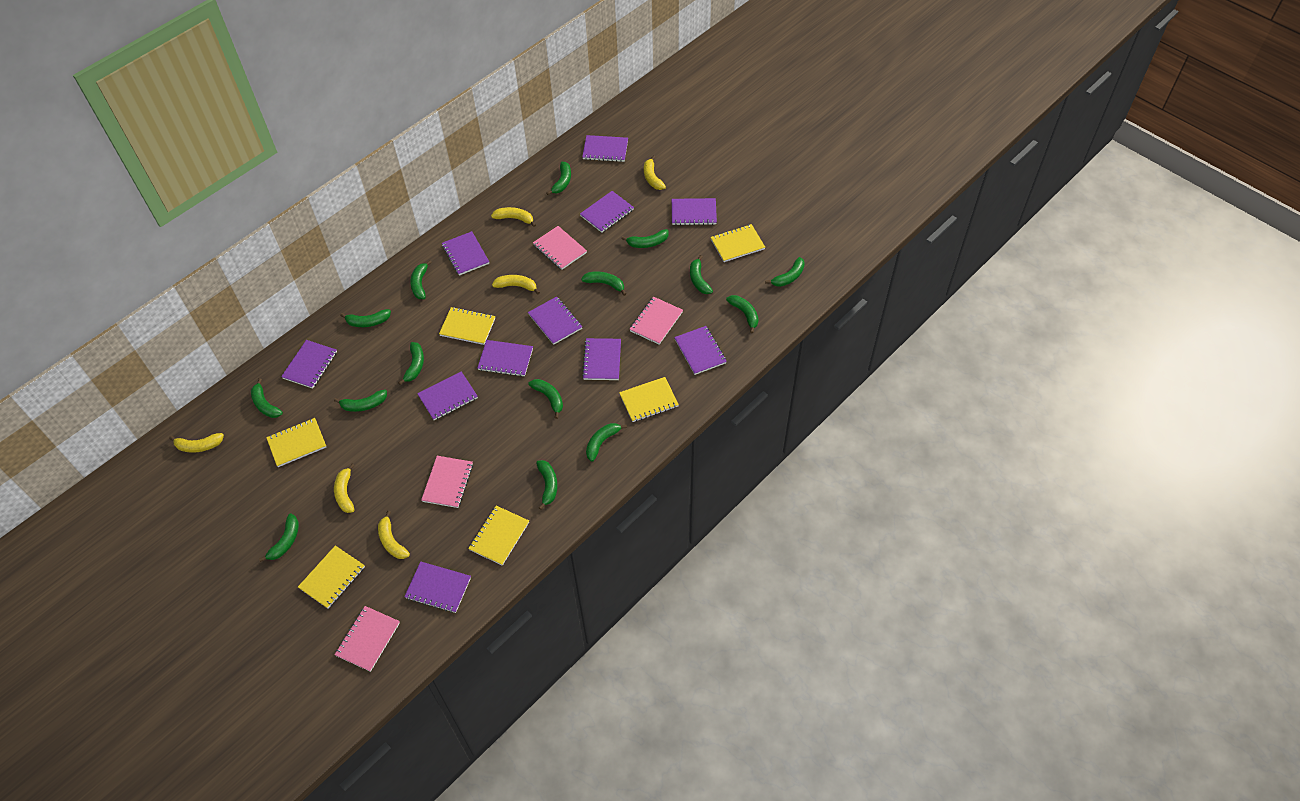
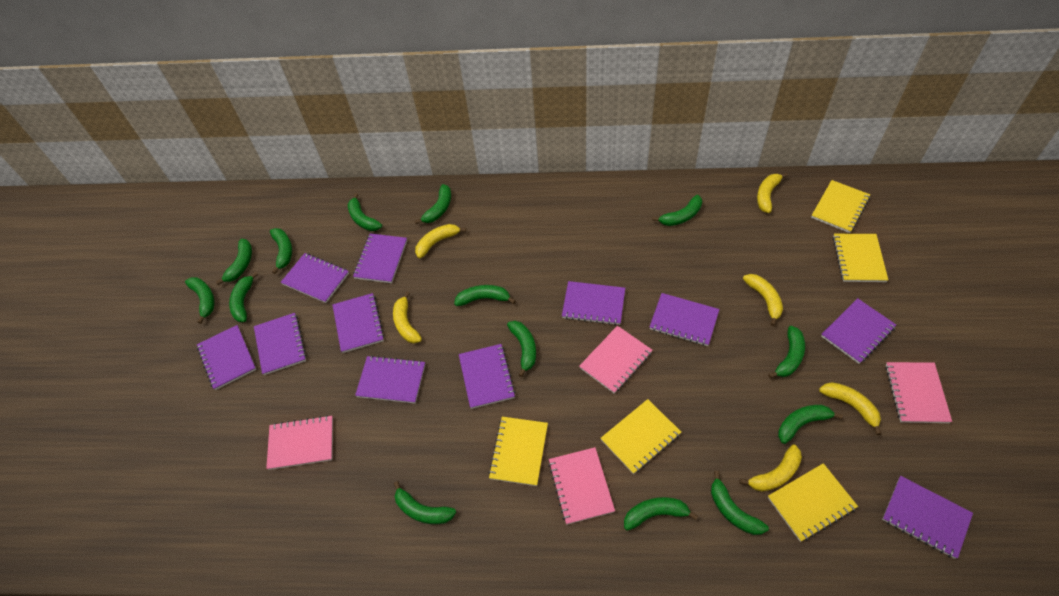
green banana: 15 -> 14
yellow notebook: 6 -> 5

